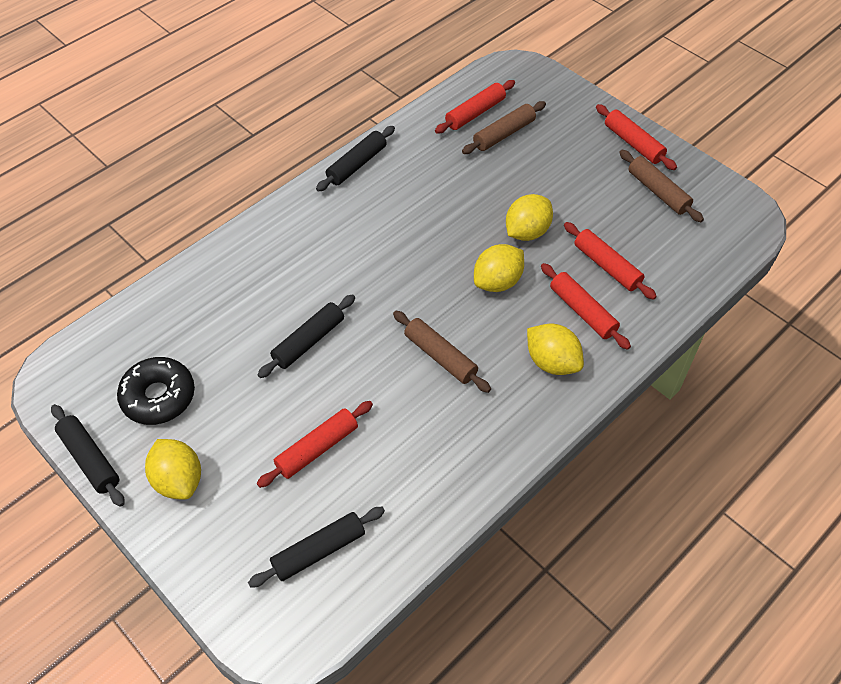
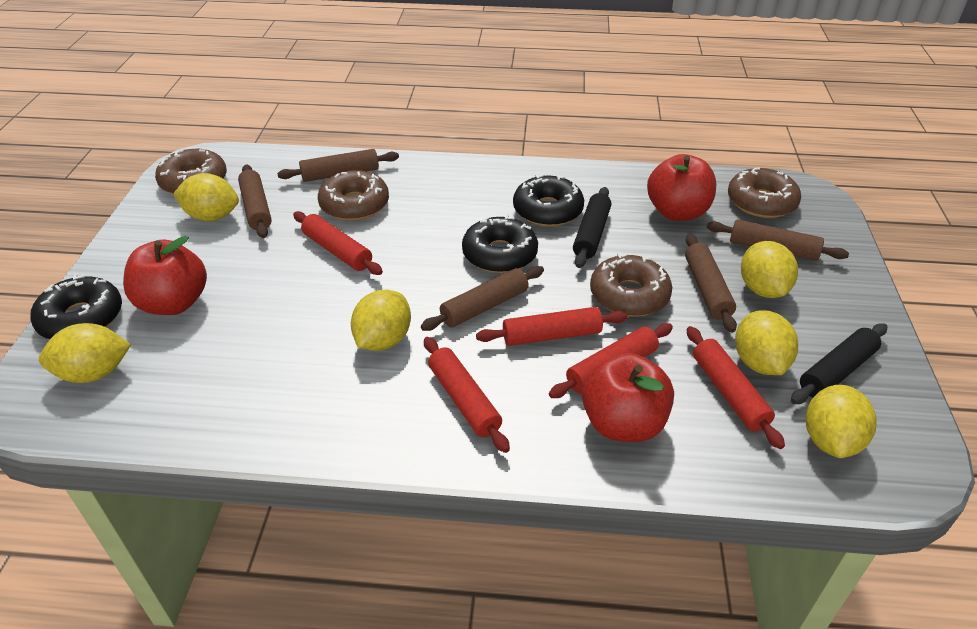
black donut: 1 -> 3
black rolling pin: 4 -> 2
brown donut: 0 -> 4
brown rolling pin: 3 -> 5
red apple: 0 -> 3
yellow lemon: 4 -> 6

